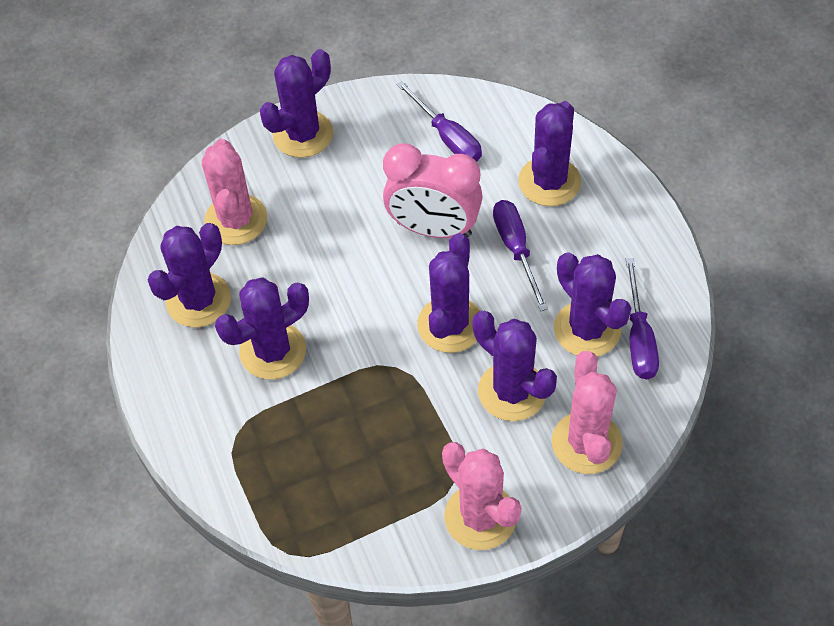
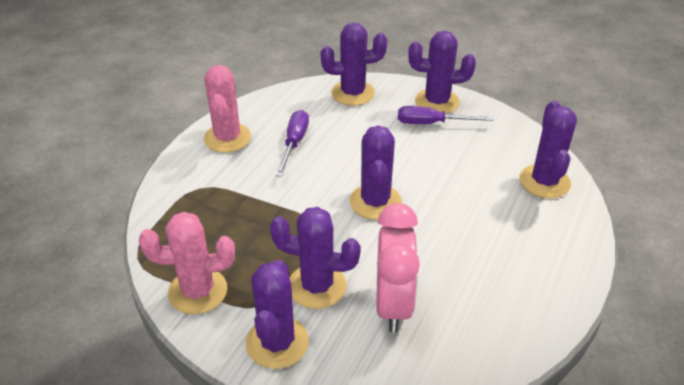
pink cactus: 3 -> 2
purple cactus: 7 -> 6
purple screwdriver: 3 -> 2

